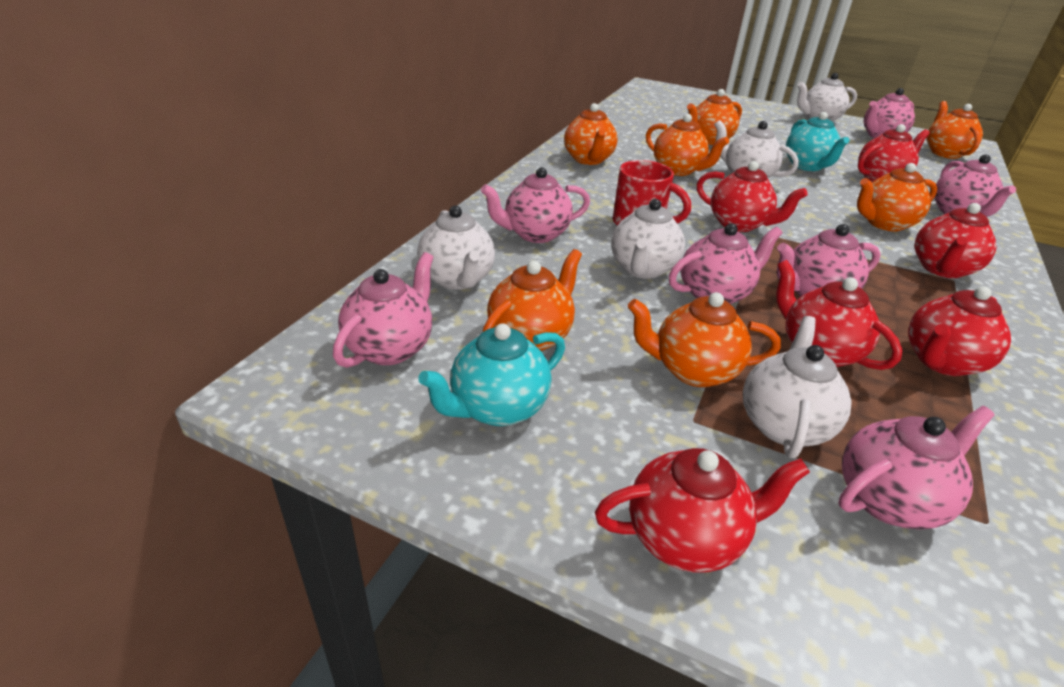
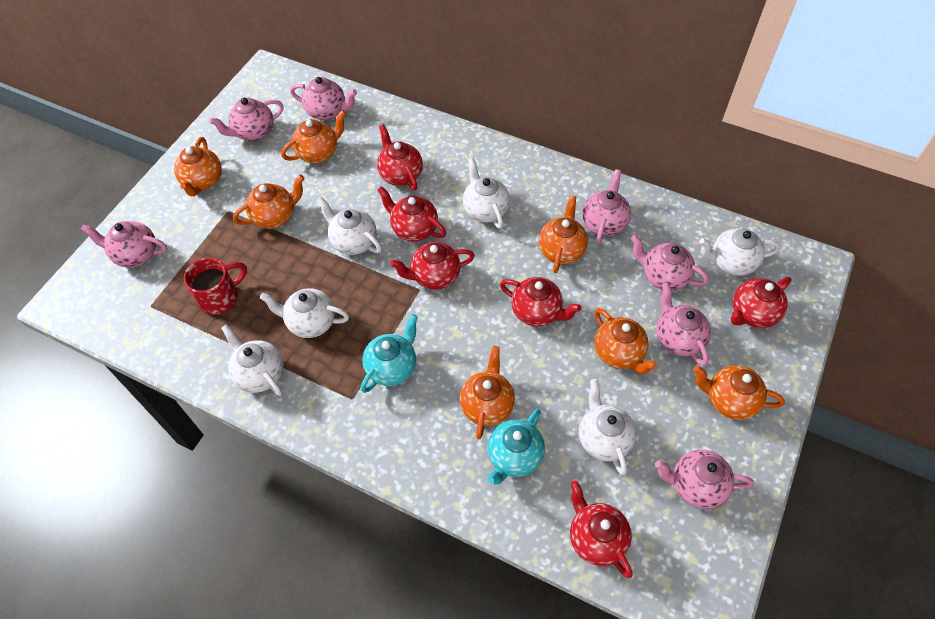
white teapot: 5 -> 6

